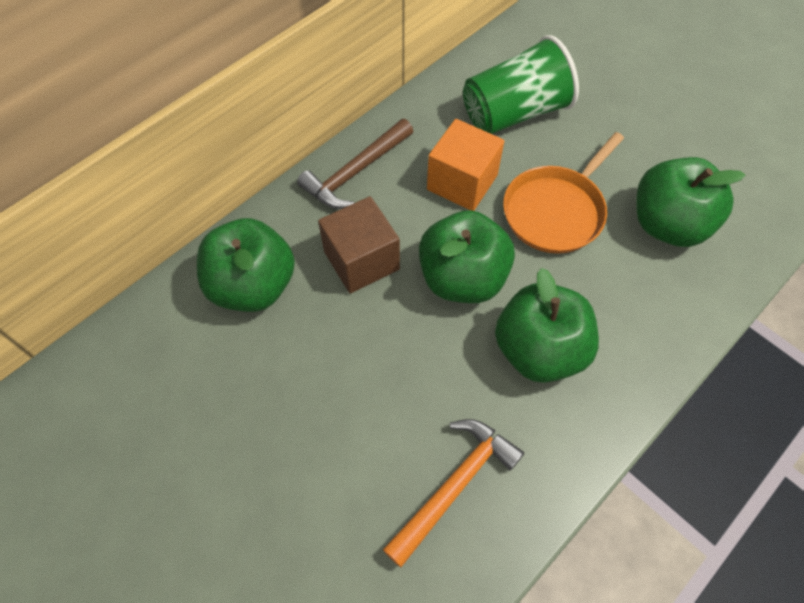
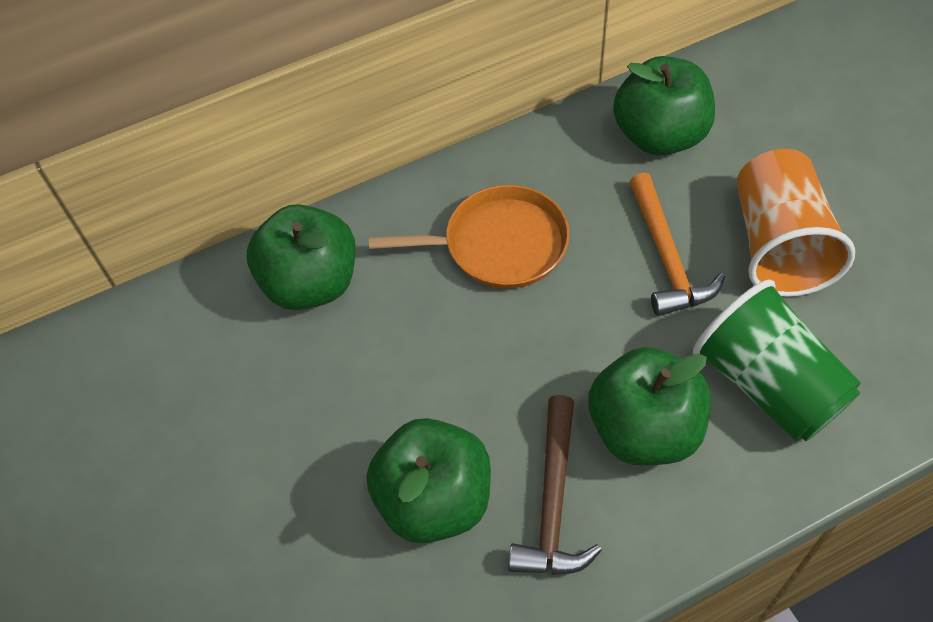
brown cube: 1 -> 0
orange cube: 1 -> 0
orange cup: 0 -> 1

